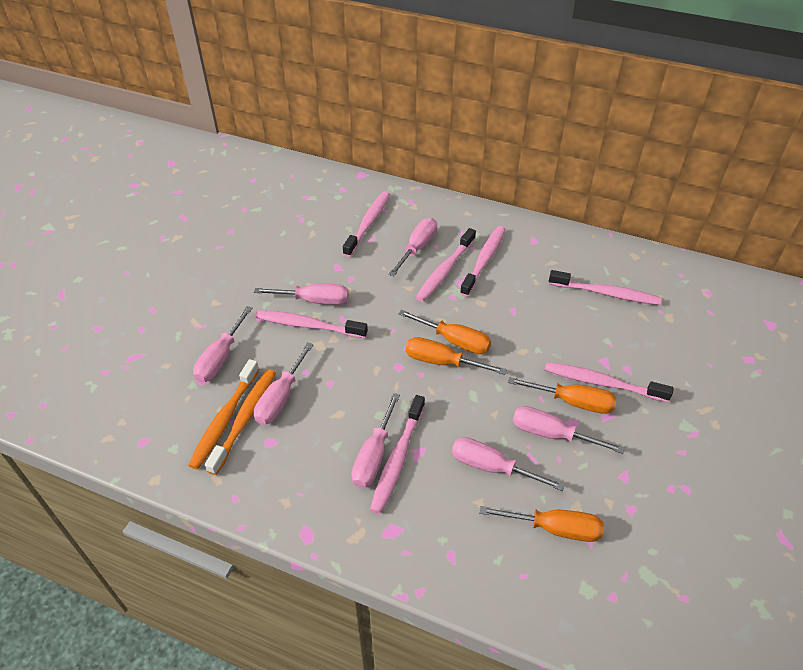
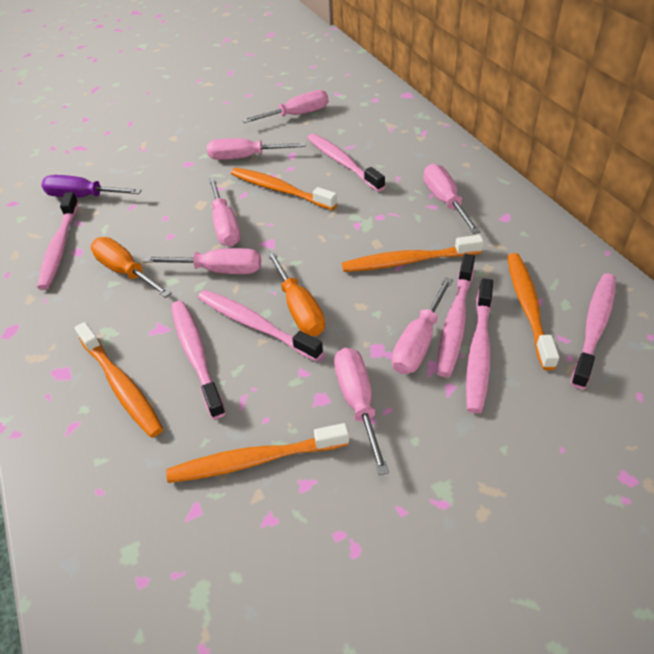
orange screwdriver: 4 -> 2
orange toothbrush: 2 -> 5
purple screwdriver: 0 -> 1

